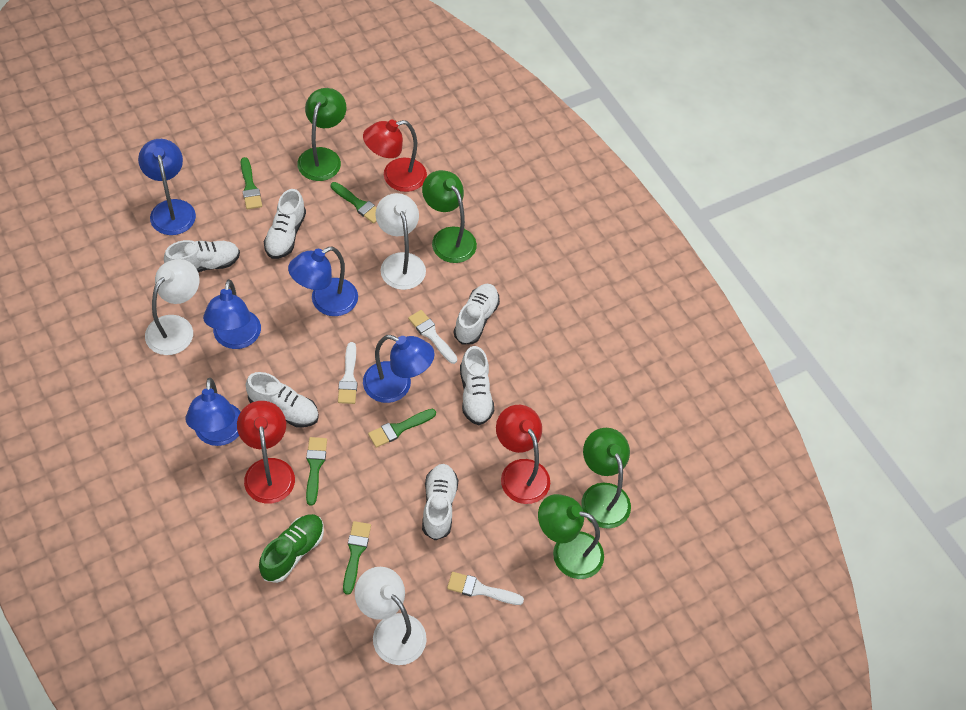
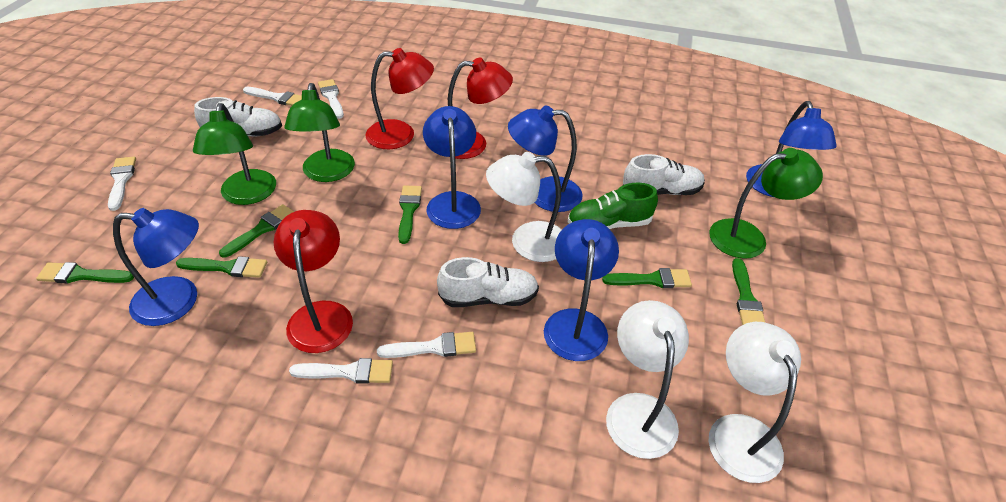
green brush: 5 -> 6
green lamp: 4 -> 3
white brush: 3 -> 5
white shoe: 6 -> 3

